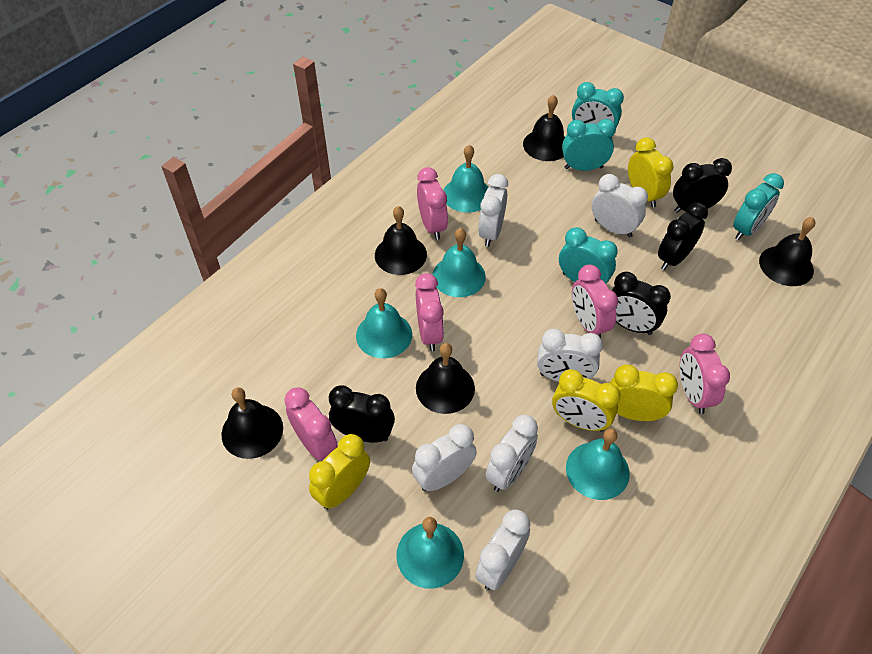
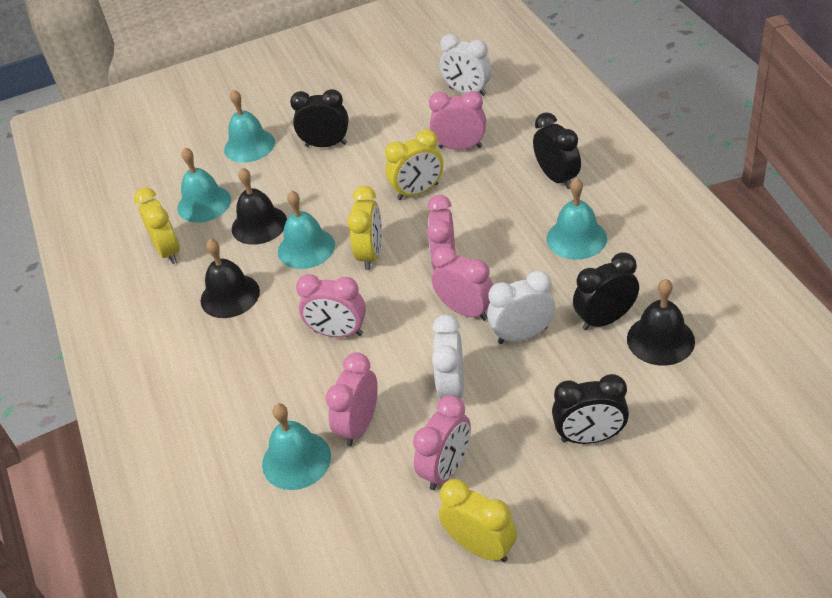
black bell: 5 -> 3
pink clock: 5 -> 6
turquoise clock: 4 -> 0
white clock: 6 -> 3

